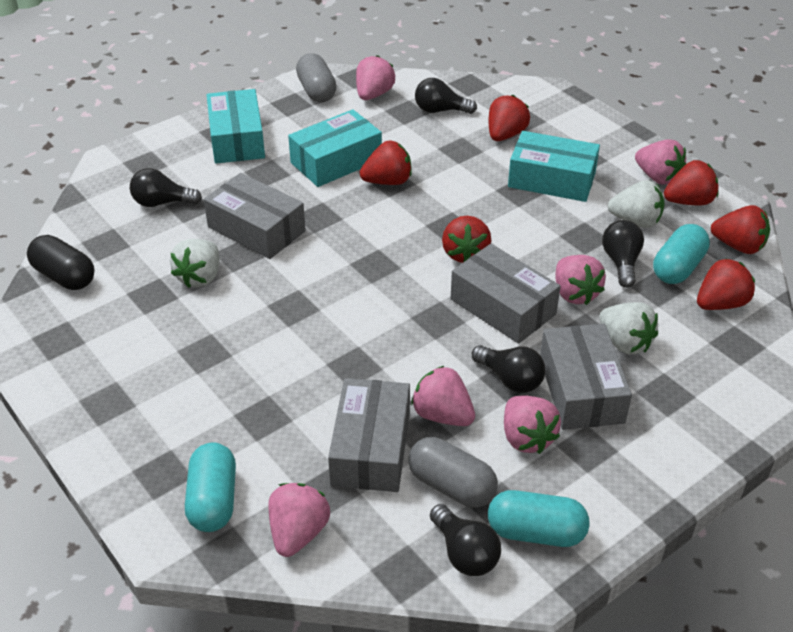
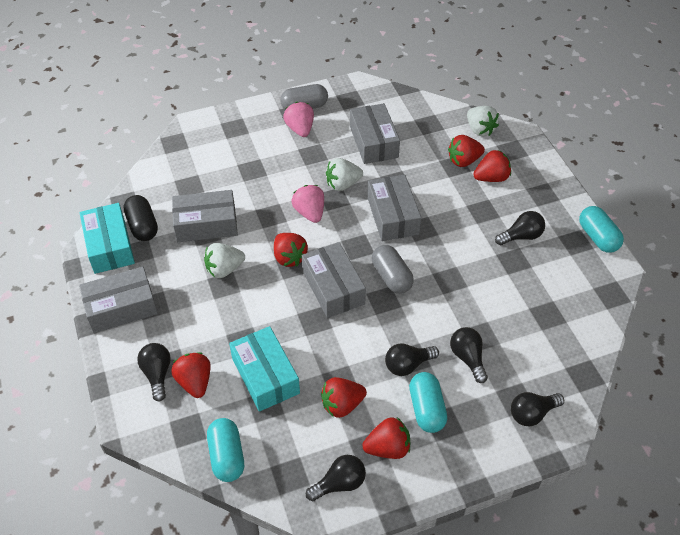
black light bulb: 5 -> 6
grey box: 4 -> 5
pink strawberry: 6 -> 2
turquoise box: 3 -> 2

